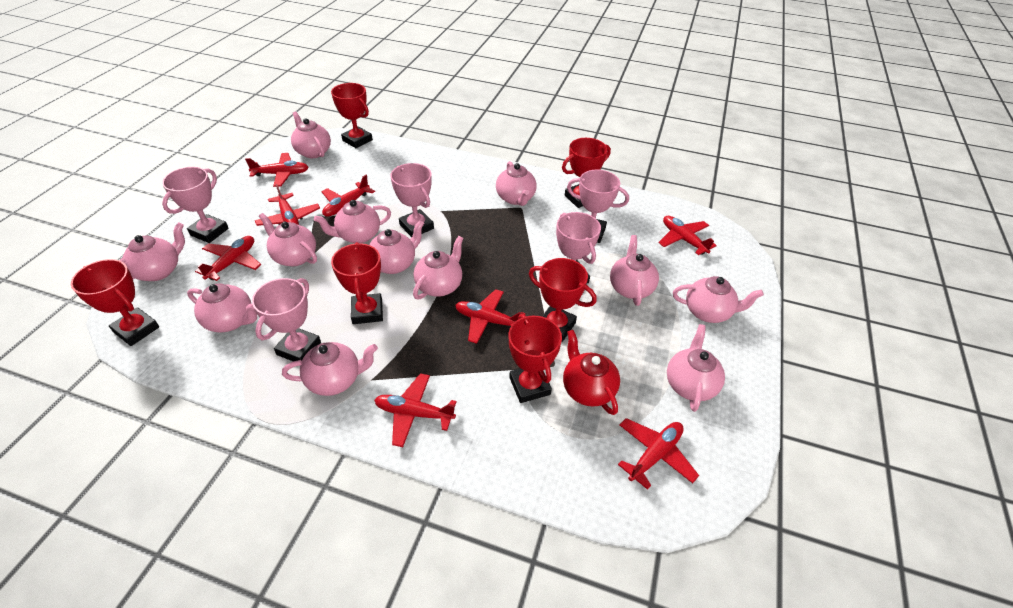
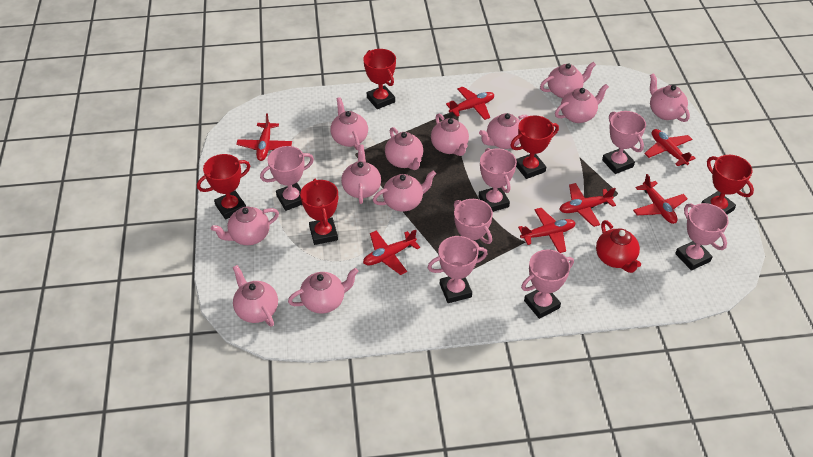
pink trophy: 5 -> 7
red plane: 8 -> 7
red trophy: 6 -> 5

